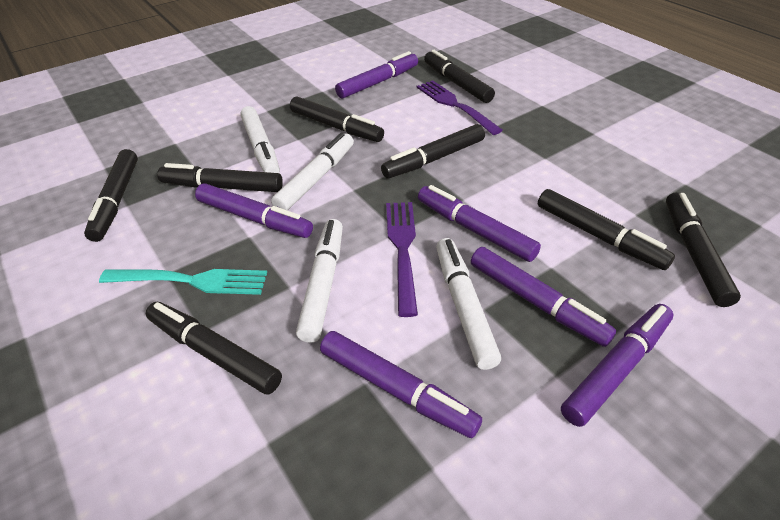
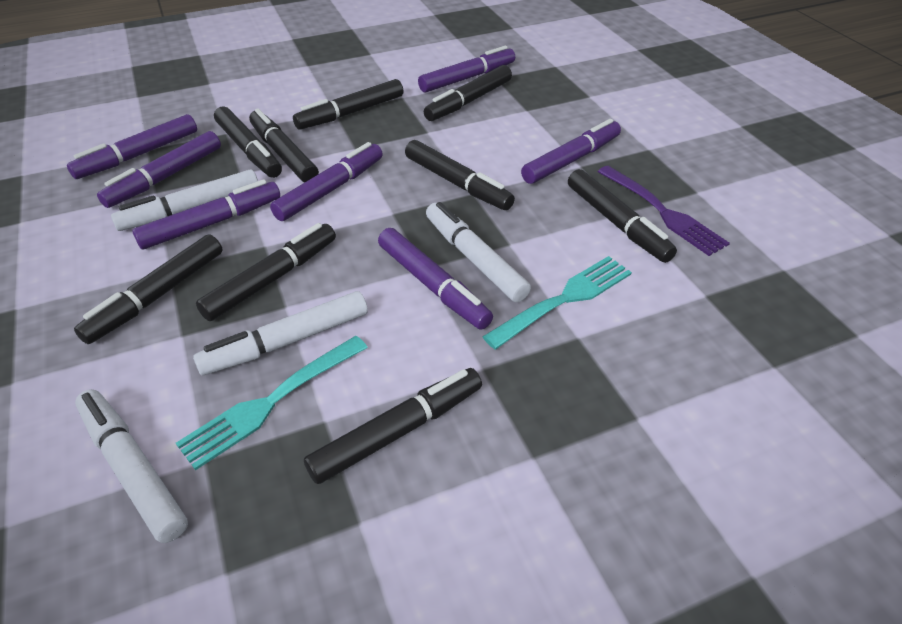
black marker: 8 -> 9
purple fork: 2 -> 1
purple marker: 6 -> 7
turquoise fork: 1 -> 2

